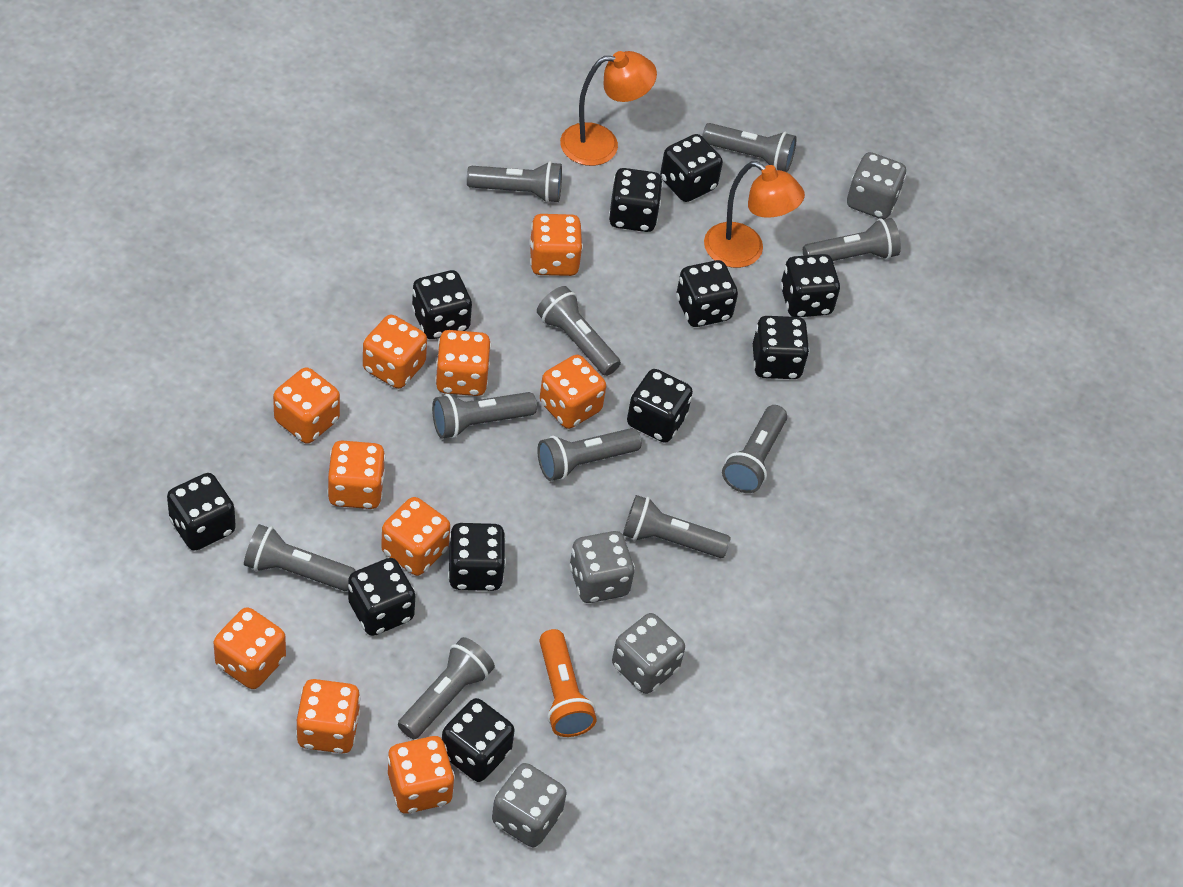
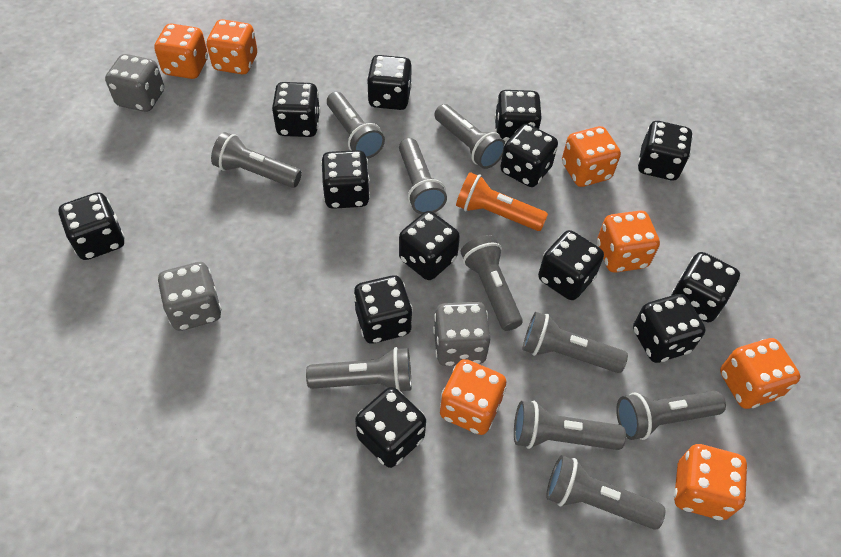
black dice: 11 -> 13
grey dice: 4 -> 3
orange dice: 10 -> 7
orange lamp: 2 -> 0

